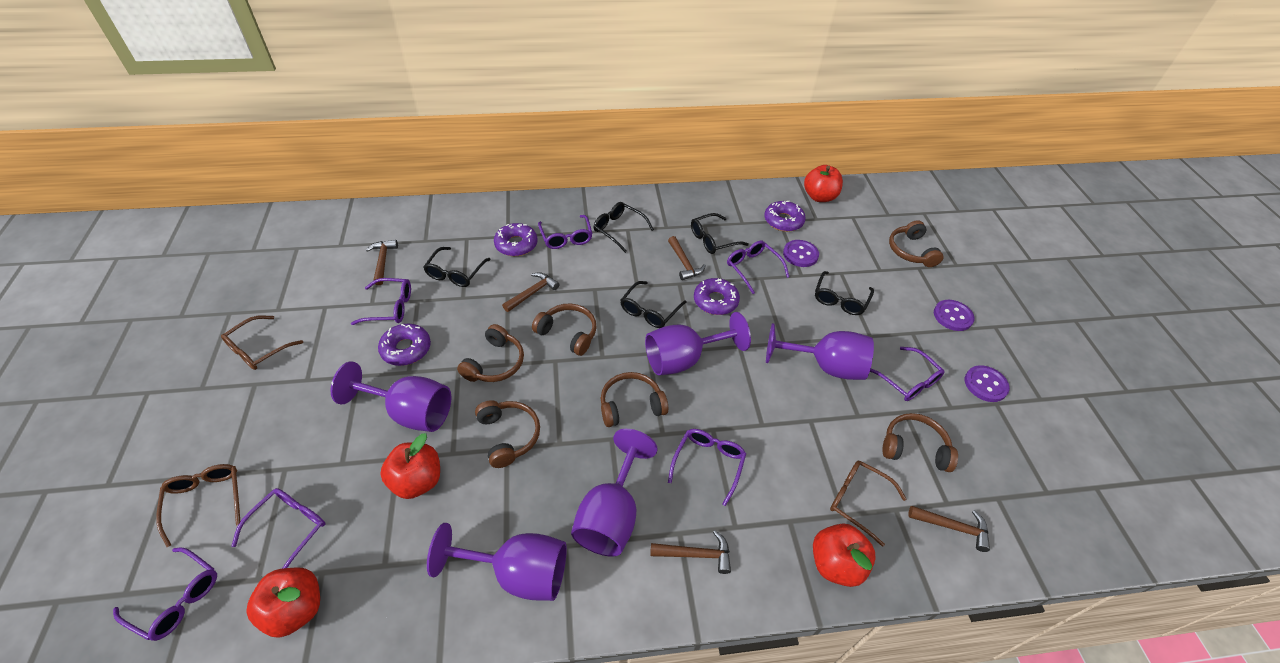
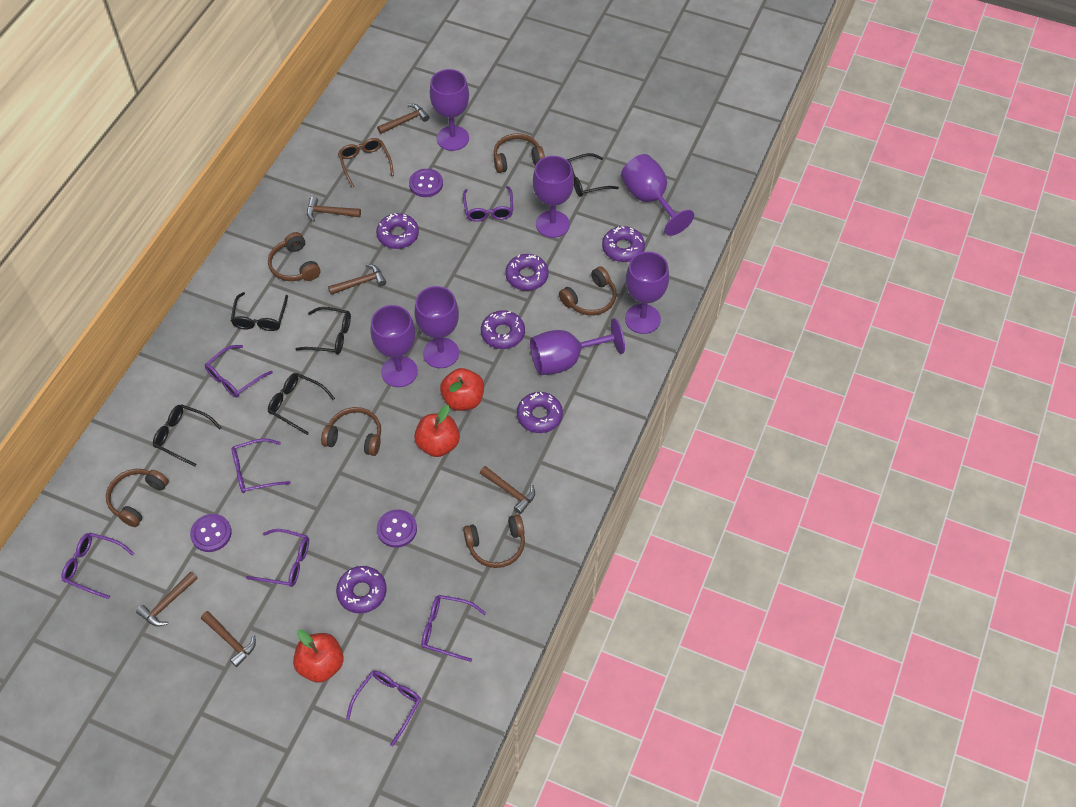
brown glasses: 3 -> 1
brown hammer: 5 -> 6
purple donut: 4 -> 6
purple goblet: 5 -> 7
red apple: 4 -> 3

